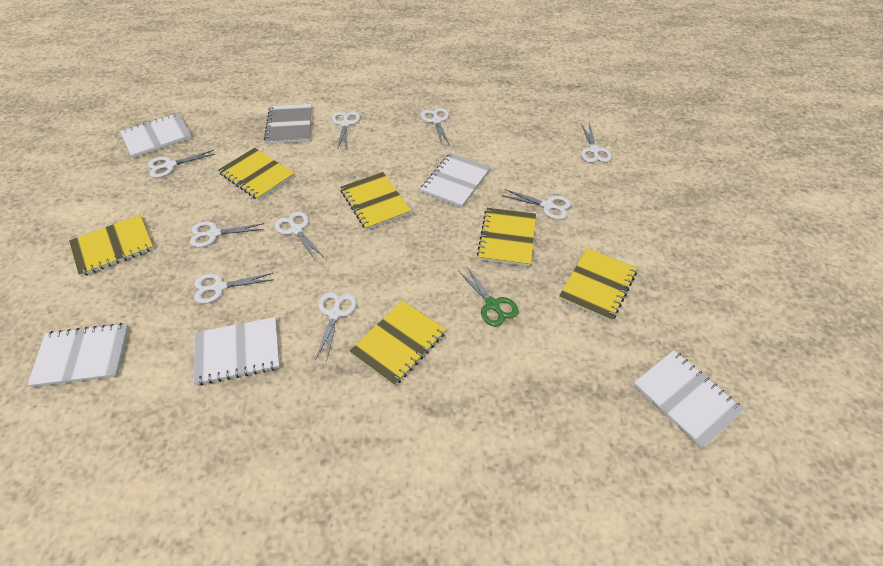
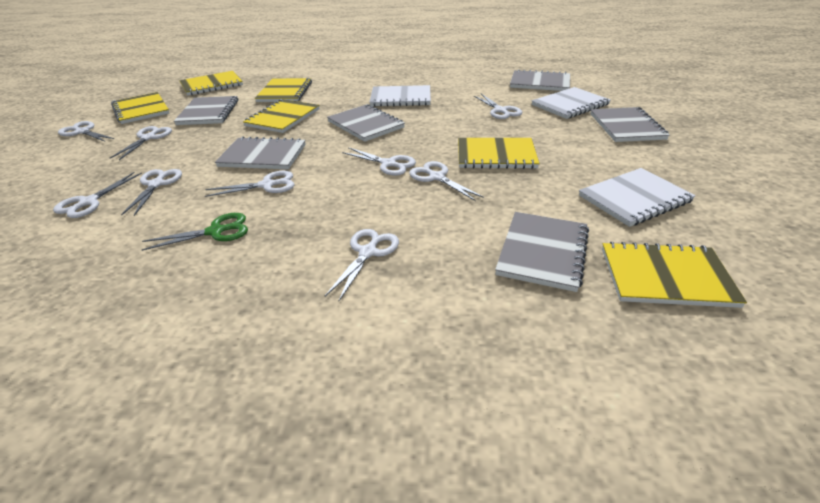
grey notebook: 1 -> 6
white notebook: 5 -> 3

